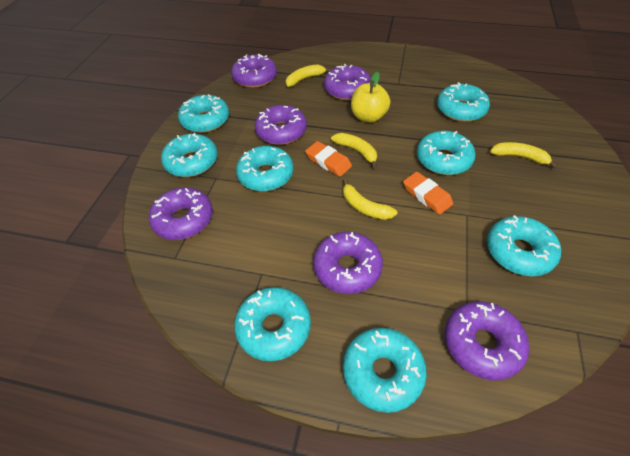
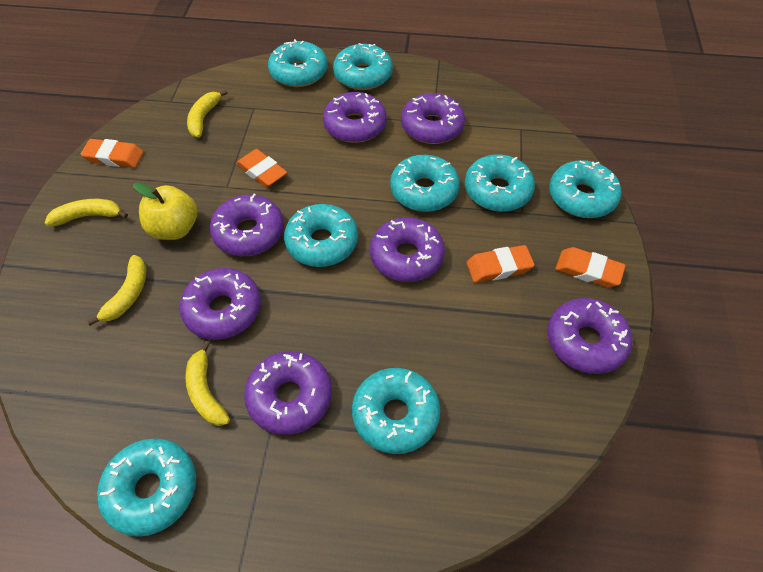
orange eraser: 2 -> 4
purple donut: 6 -> 7

